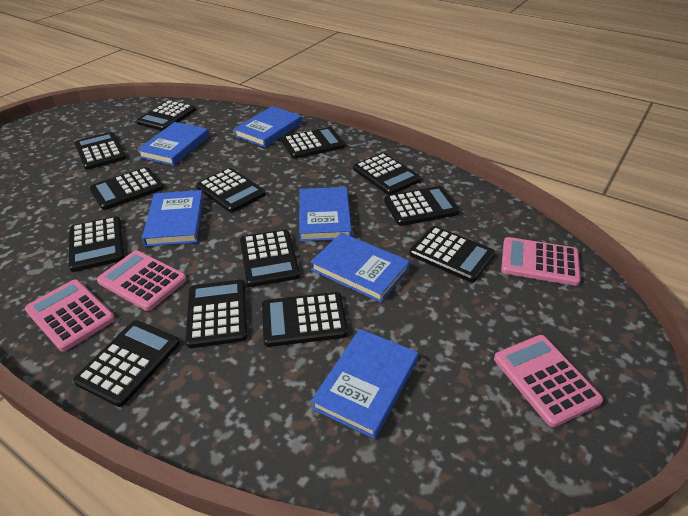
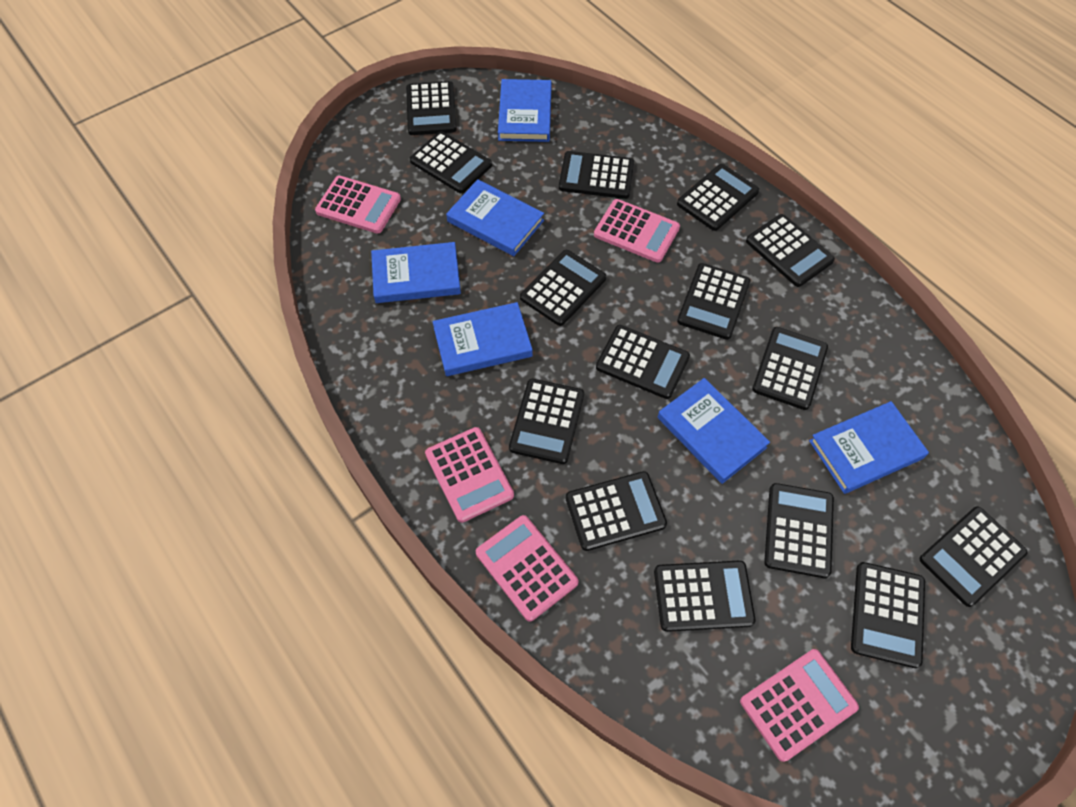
black calculator: 13 -> 15
pink calculator: 4 -> 5

